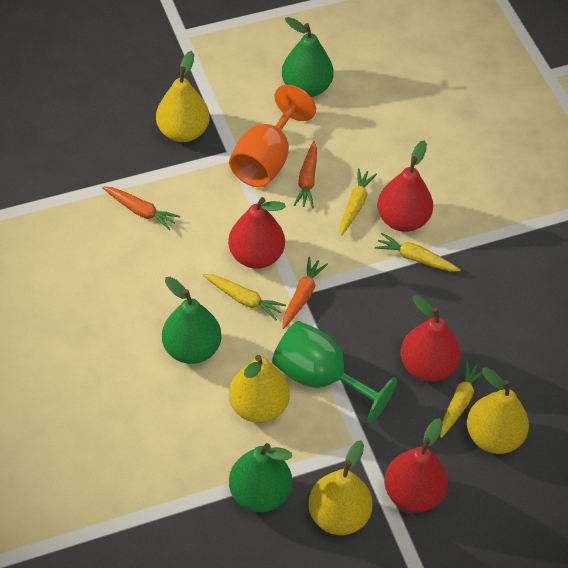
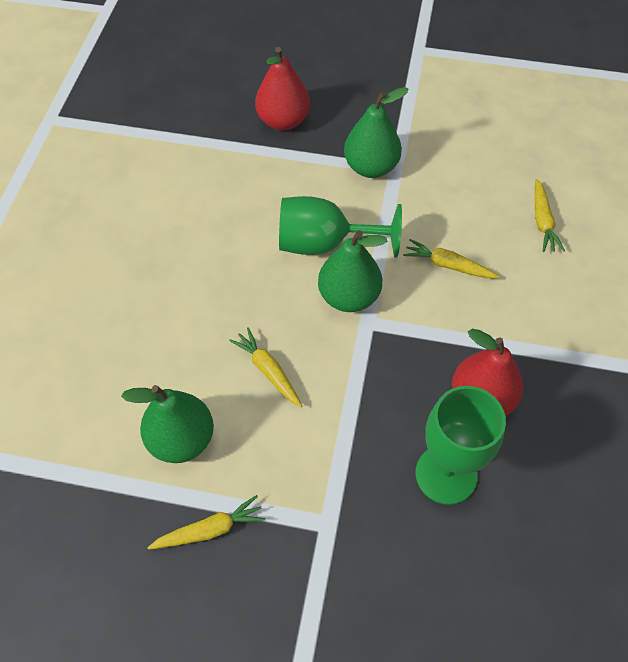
green goblet: 1 -> 2
orange carrot: 3 -> 0
orange goblet: 1 -> 0
red pear: 4 -> 2
yellow pear: 4 -> 0

